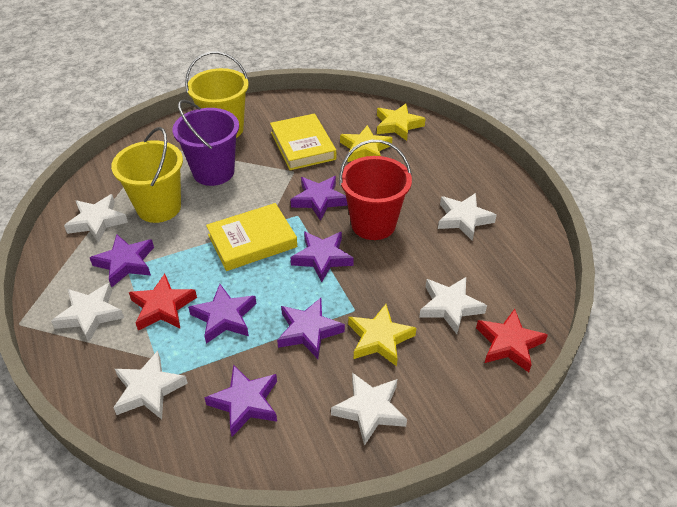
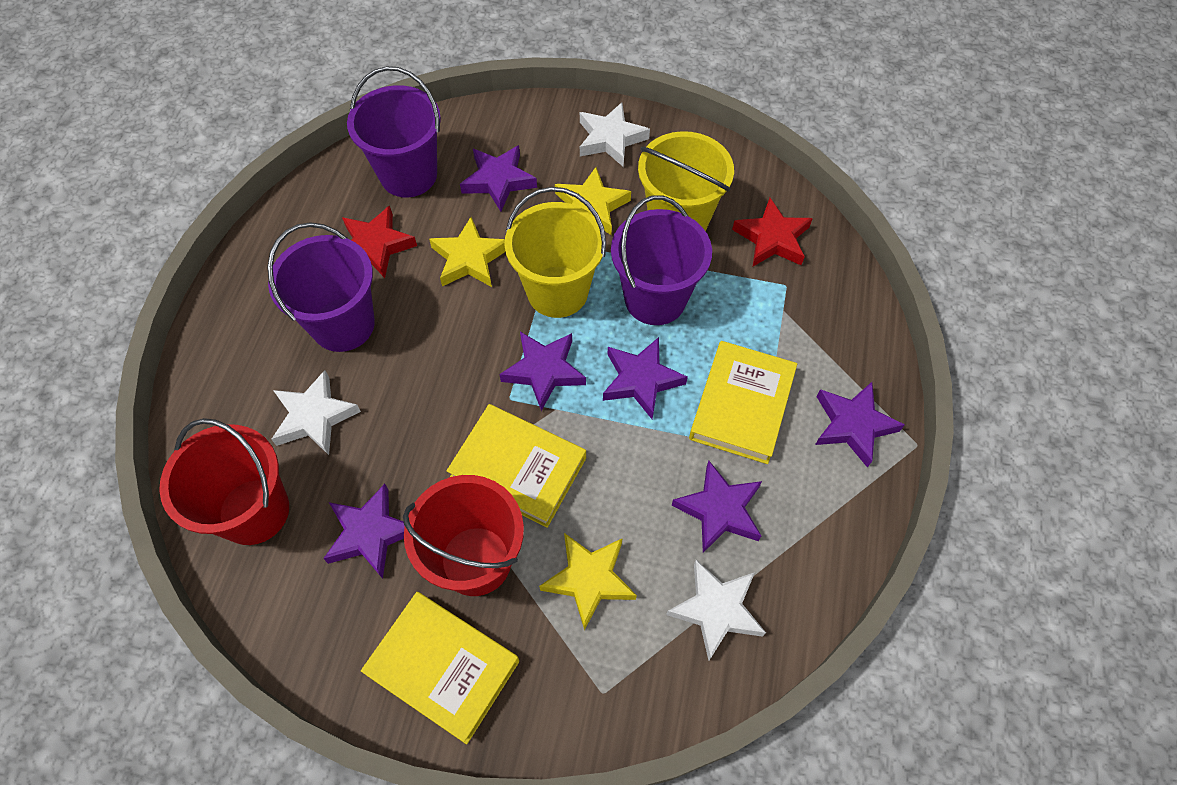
purple bucket: 1 -> 3
red bucket: 1 -> 2
white star: 6 -> 3
yellow book: 2 -> 3

